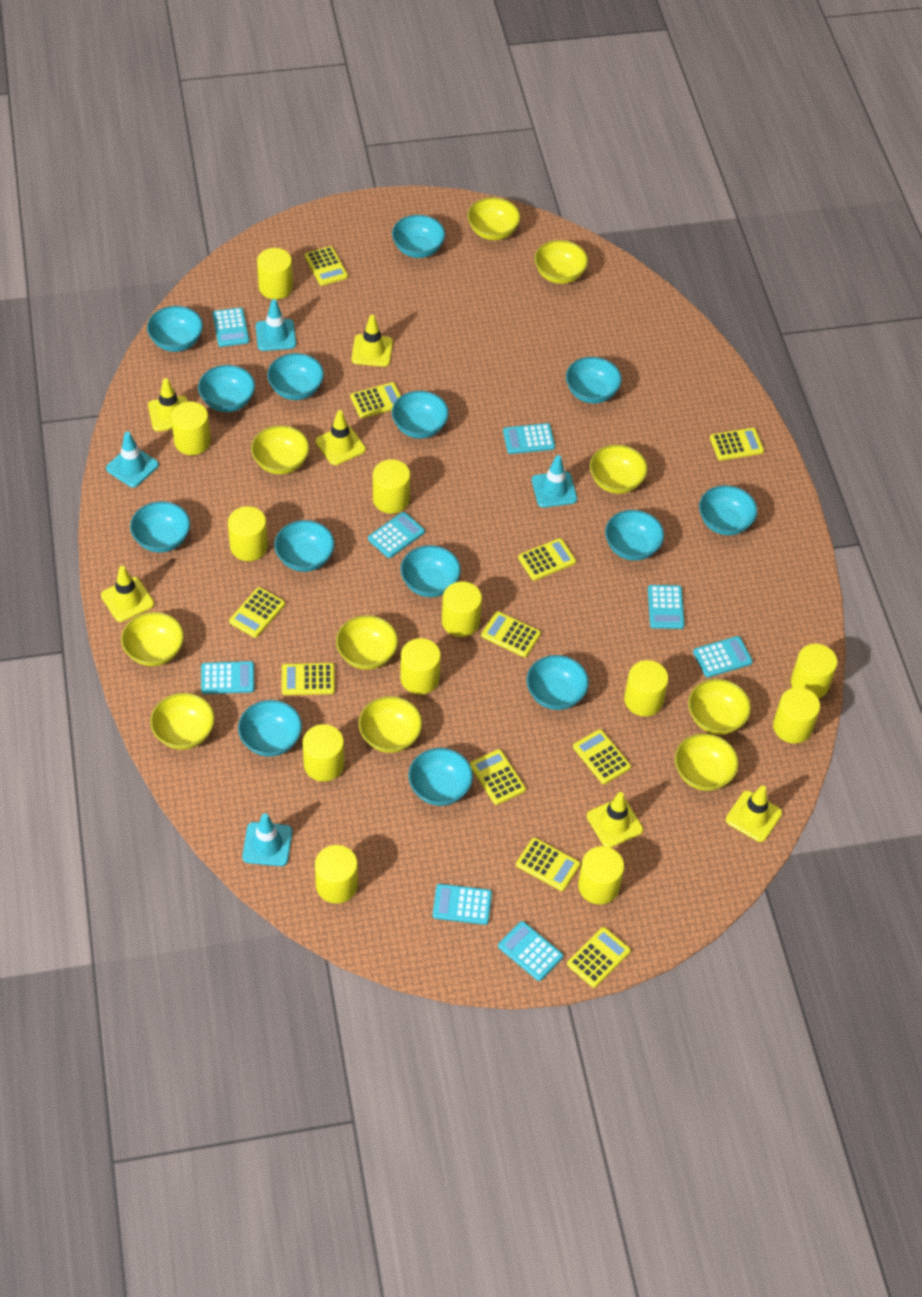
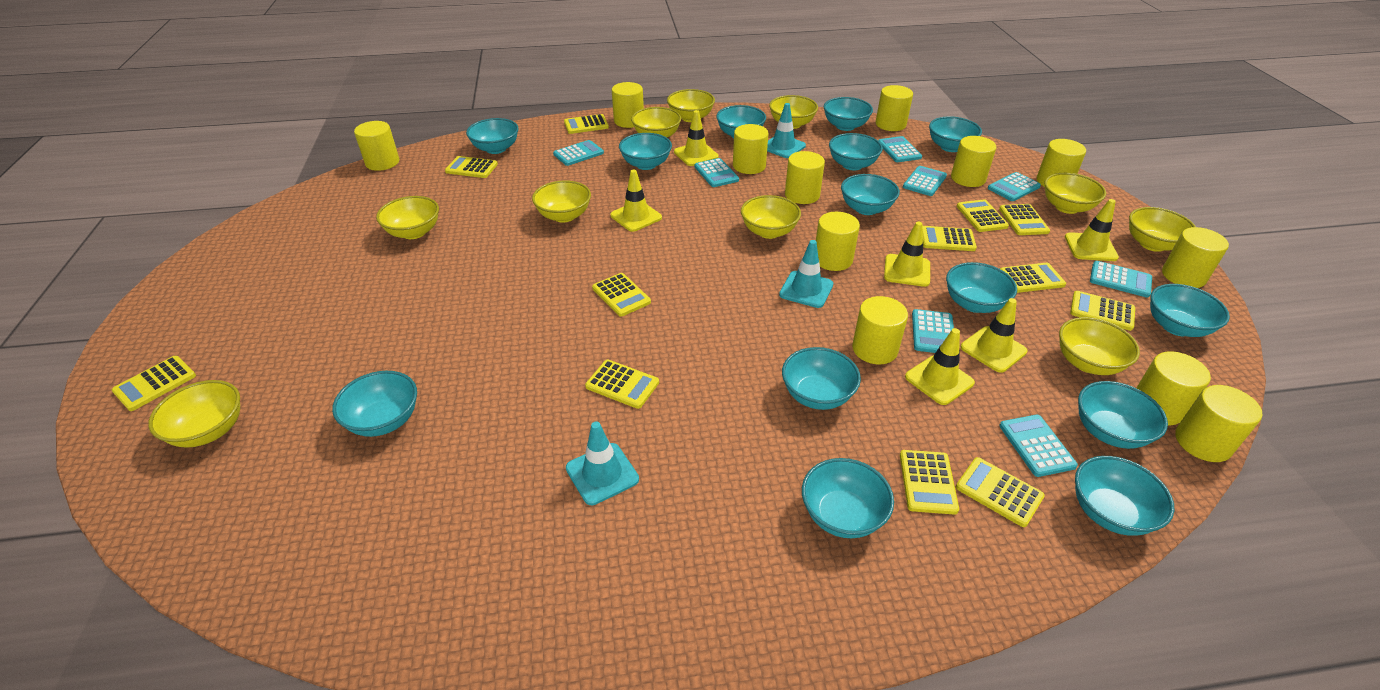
turquoise traffic cone: 4 -> 3
yellow calculator: 11 -> 12

